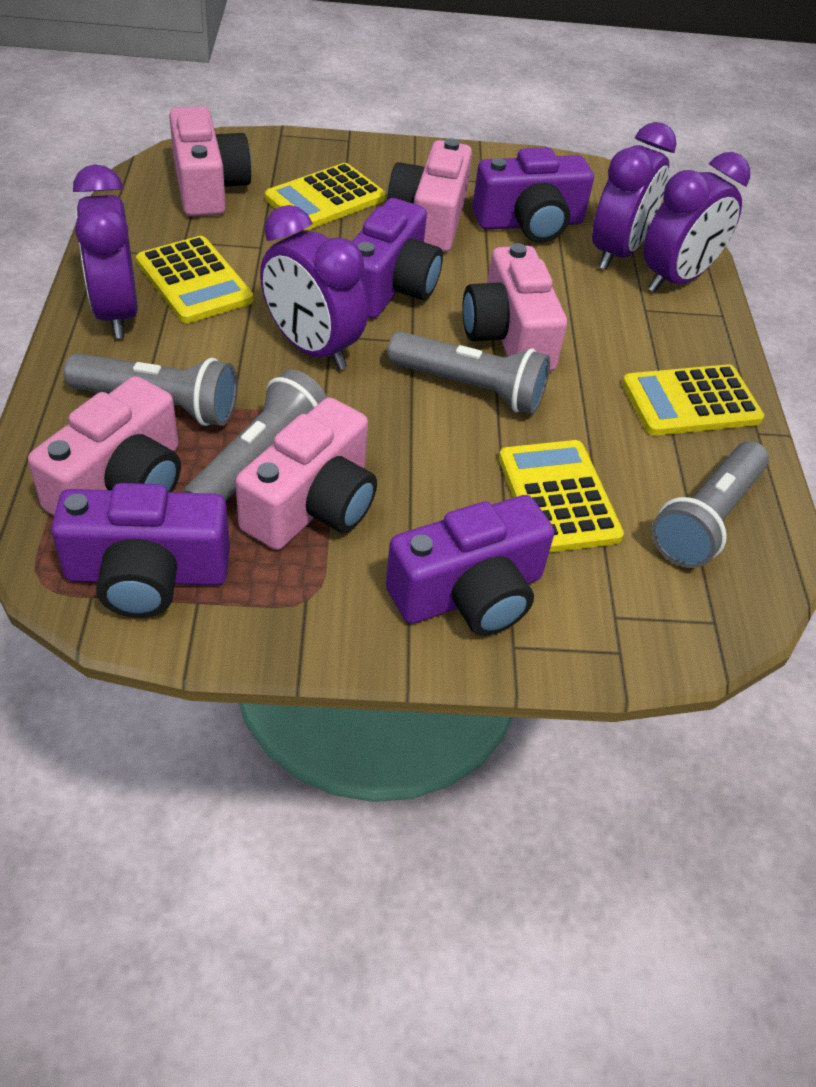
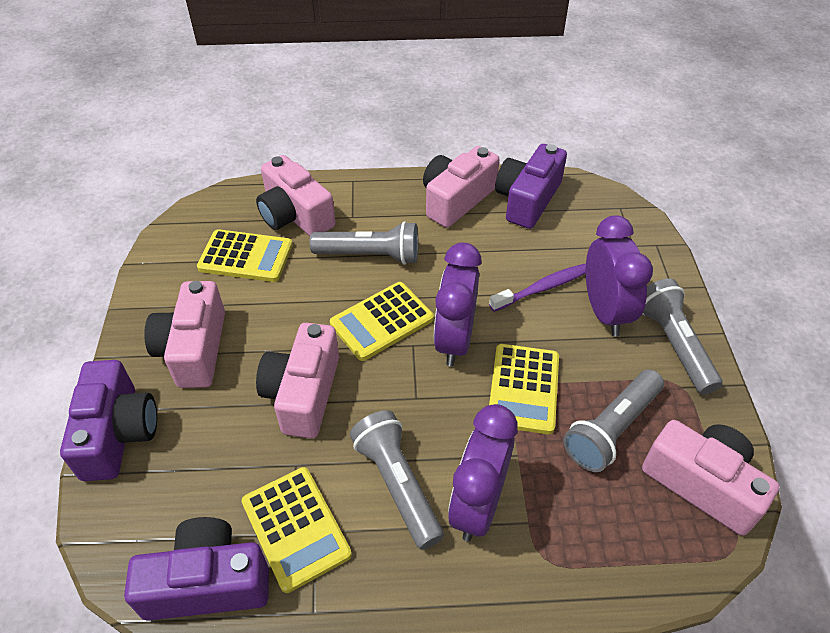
purple camera: 4 -> 3
purple clock: 4 -> 3
purple toothbrush: 0 -> 1

